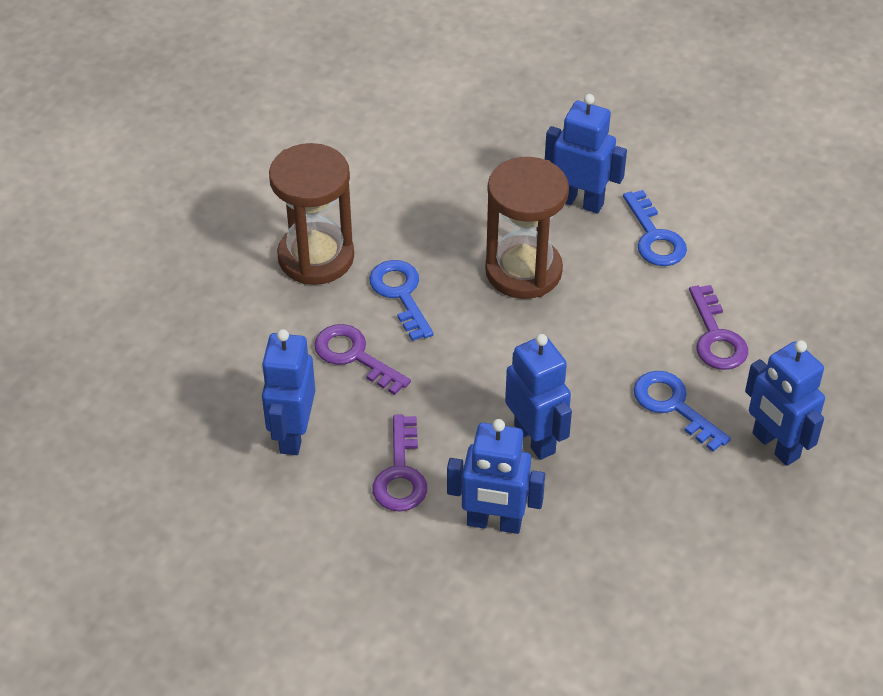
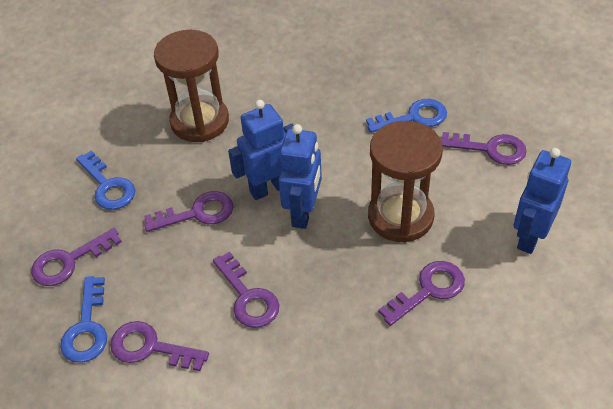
blue robot: 5 -> 3
purple key: 3 -> 6

